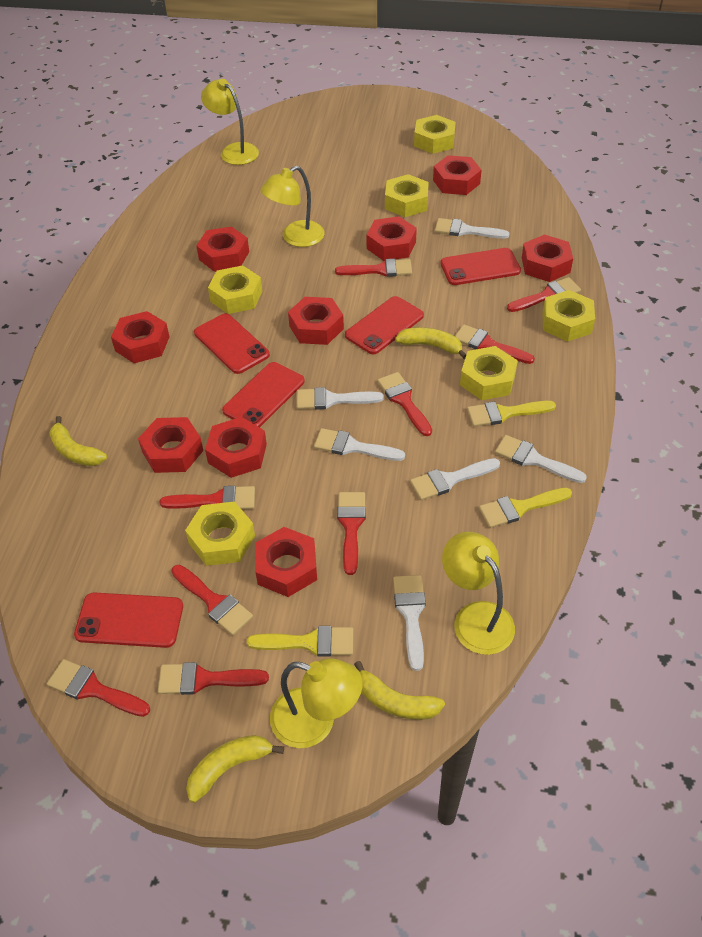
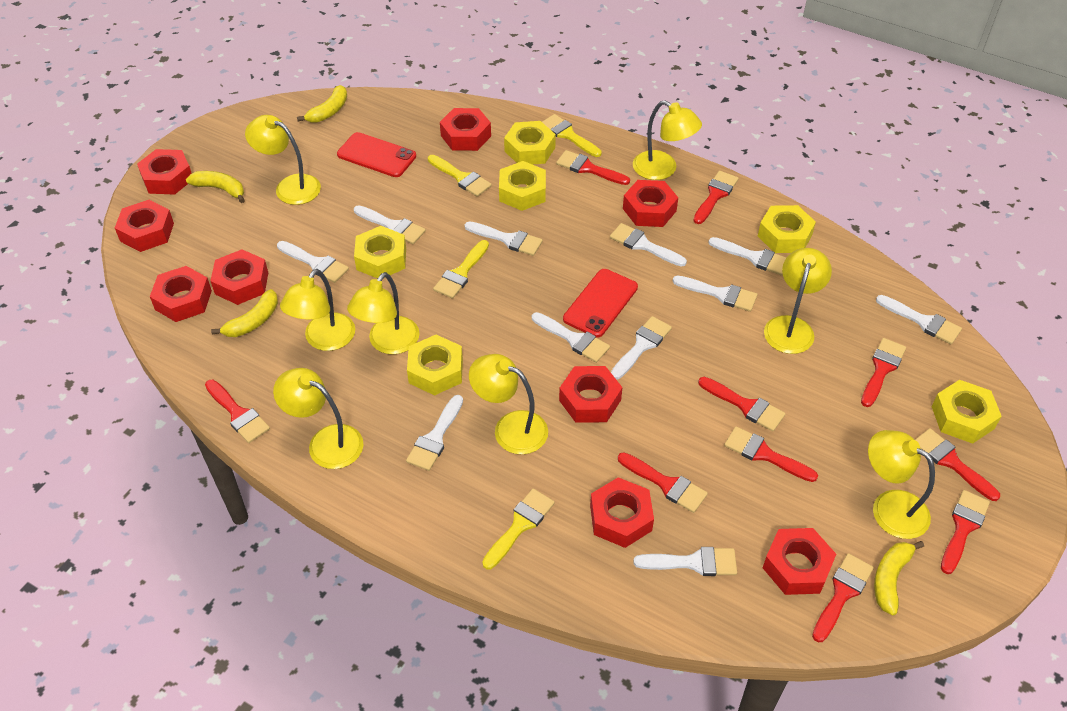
red brush: 9 -> 10
red phone: 5 -> 2
white brush: 6 -> 11
yellow brush: 3 -> 4
yellow lamp: 4 -> 8

